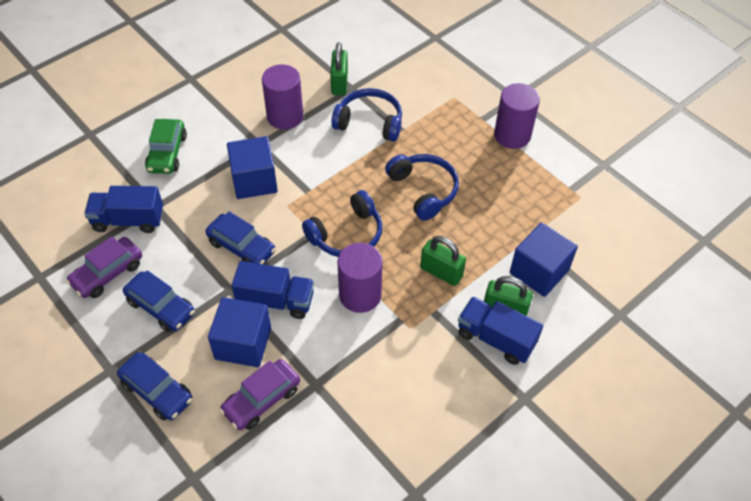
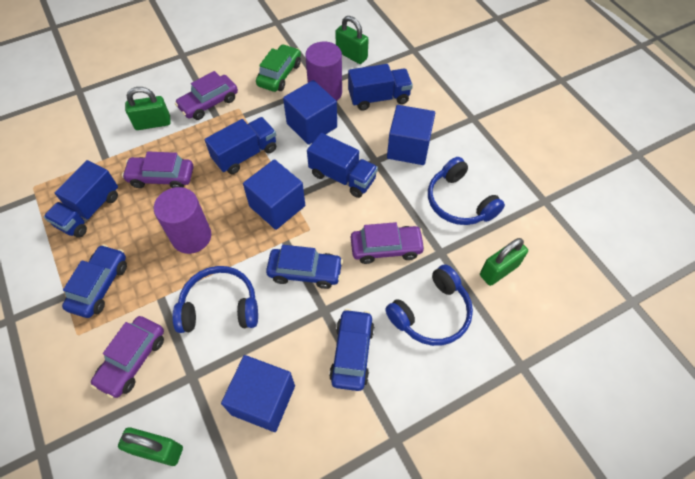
blue cube: 3 -> 4
blue truck: 3 -> 4
green padlock: 3 -> 4
purple car: 2 -> 4
purple cylinder: 3 -> 2

